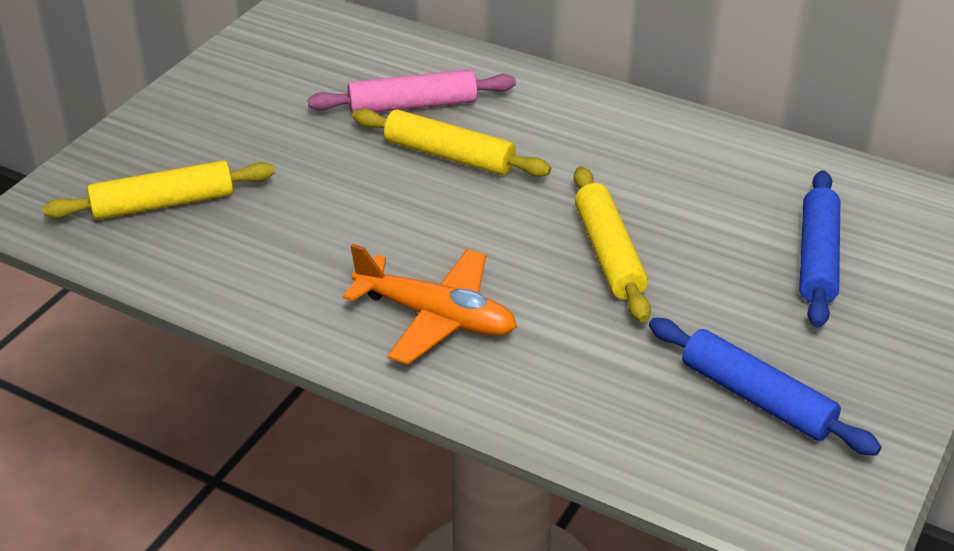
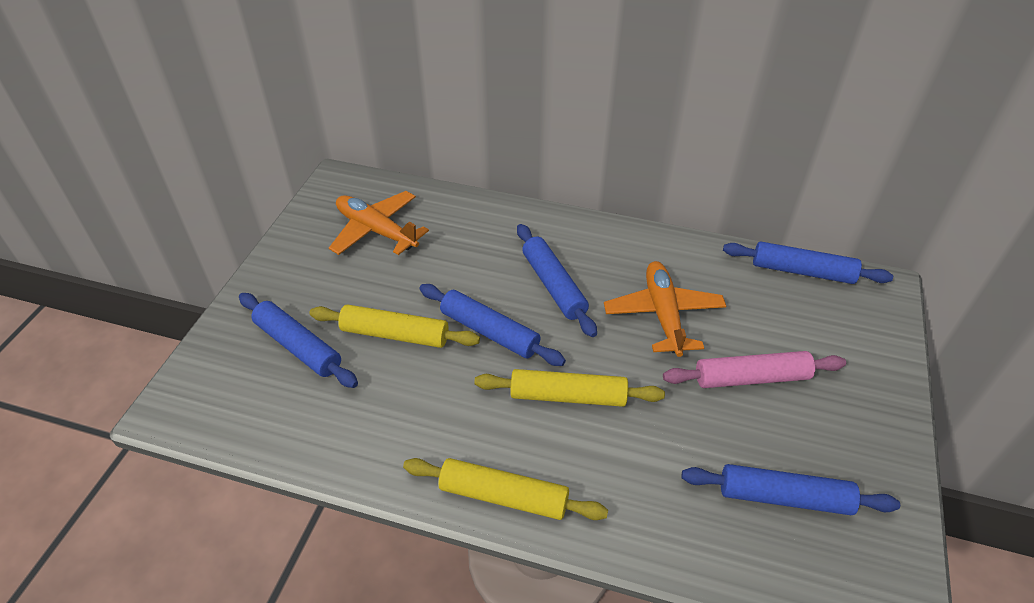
blue rolling pin: 2 -> 5
orange plane: 1 -> 2

